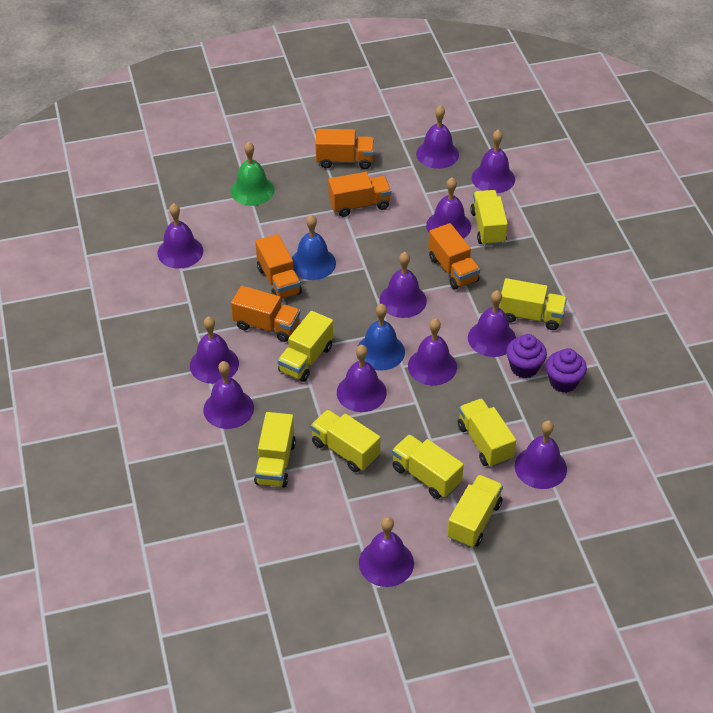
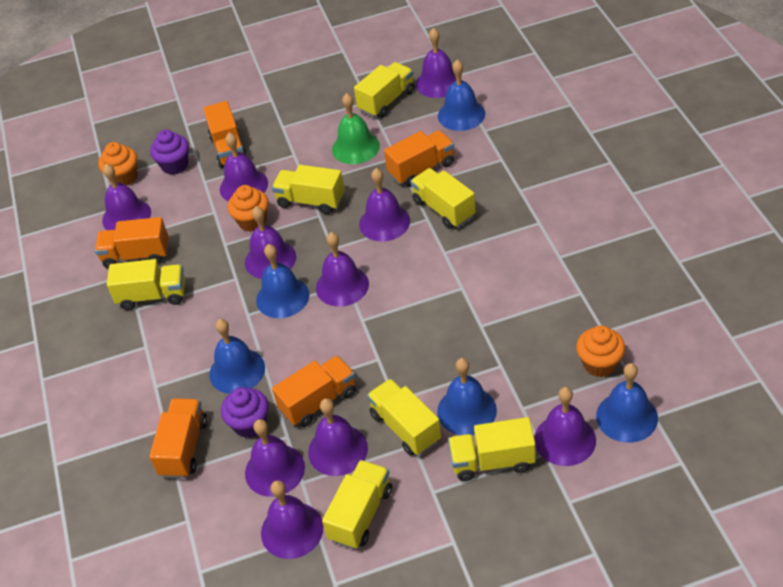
blue bell: 2 -> 5
orange cupcake: 0 -> 3
purple bell: 12 -> 10
yellow truck: 8 -> 7

